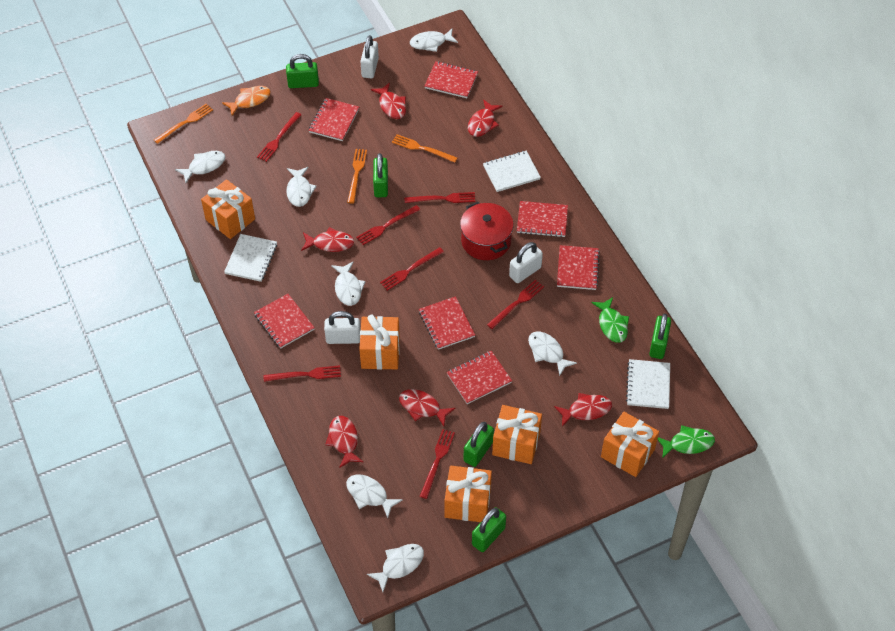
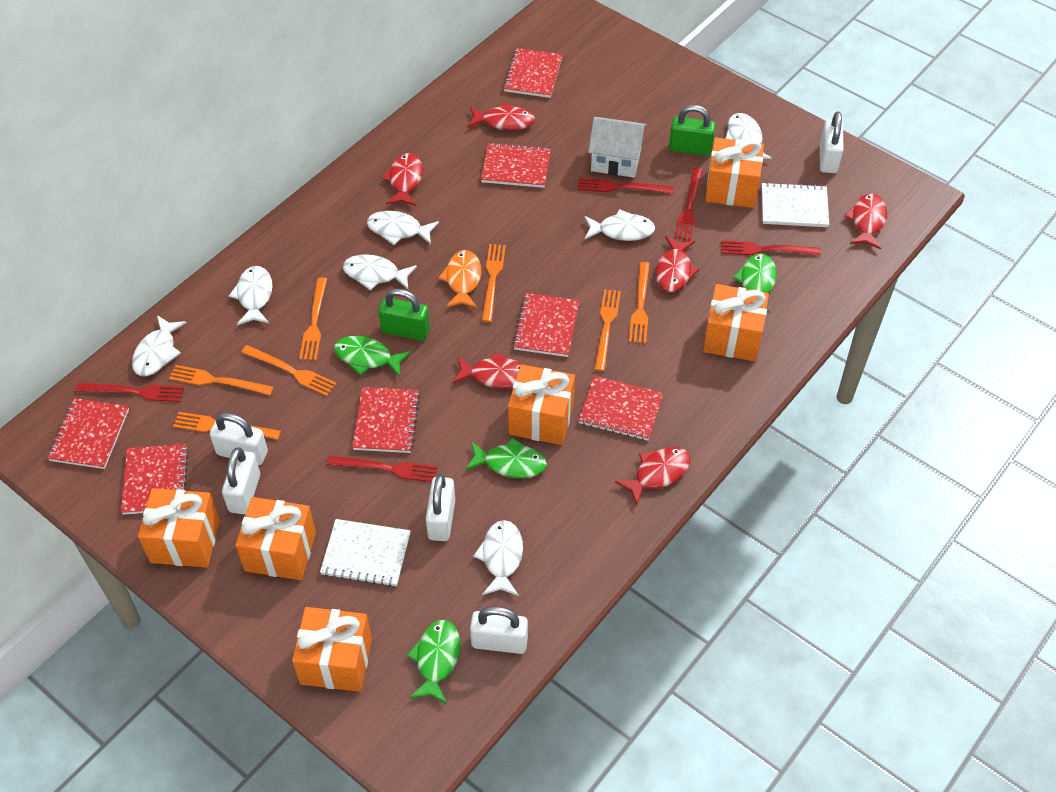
green fish: 2 -> 4
green padlock: 5 -> 2
orange fork: 3 -> 7
orange gift: 5 -> 6
red fork: 7 -> 5
red pot: 1 -> 0
white house: 0 -> 1
white notebook: 3 -> 2
white padlock: 3 -> 5

